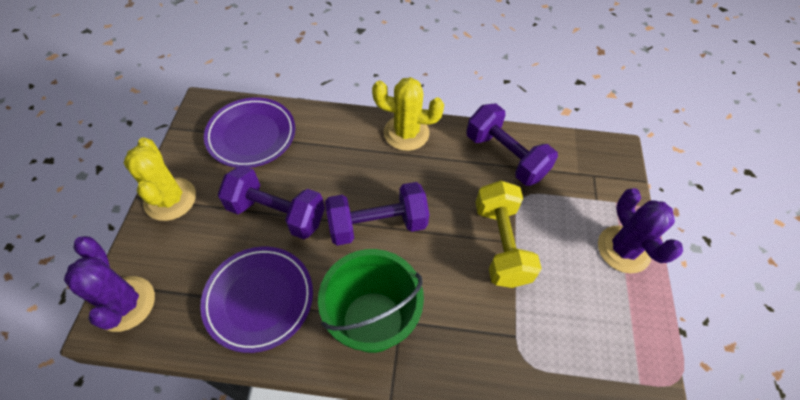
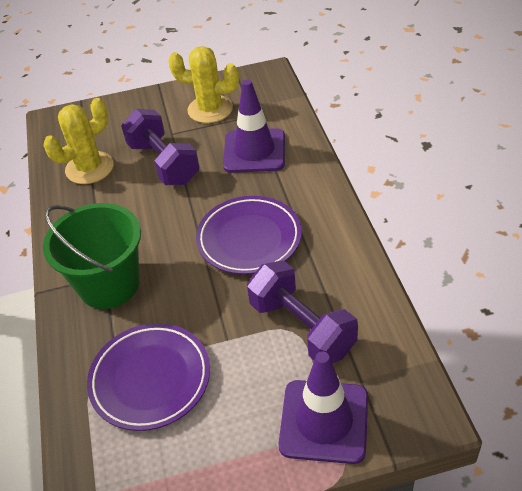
purple cactus: 2 -> 0
purple dumbbell: 3 -> 2
purple traffic cone: 0 -> 2
yellow dumbbell: 1 -> 0

